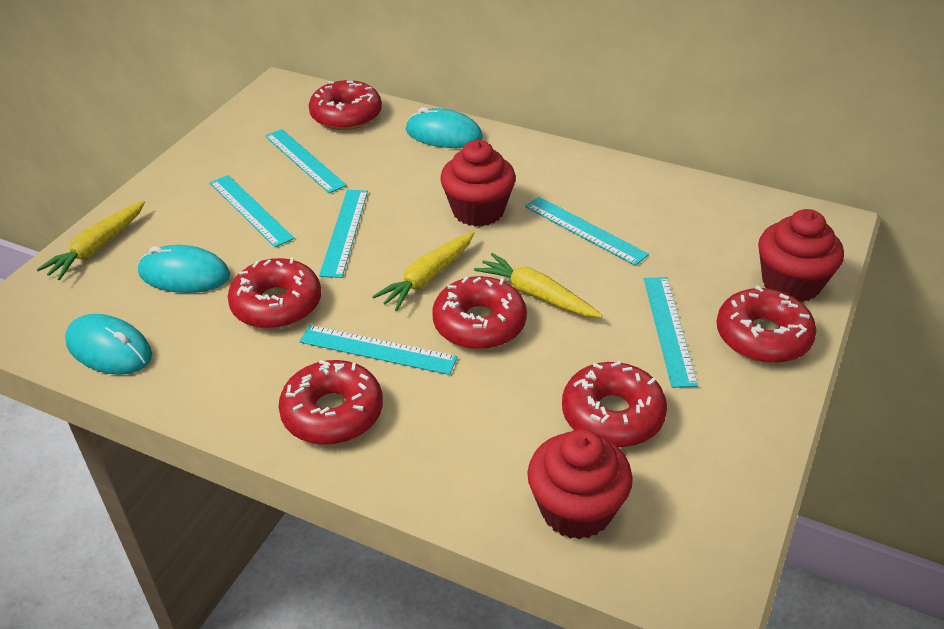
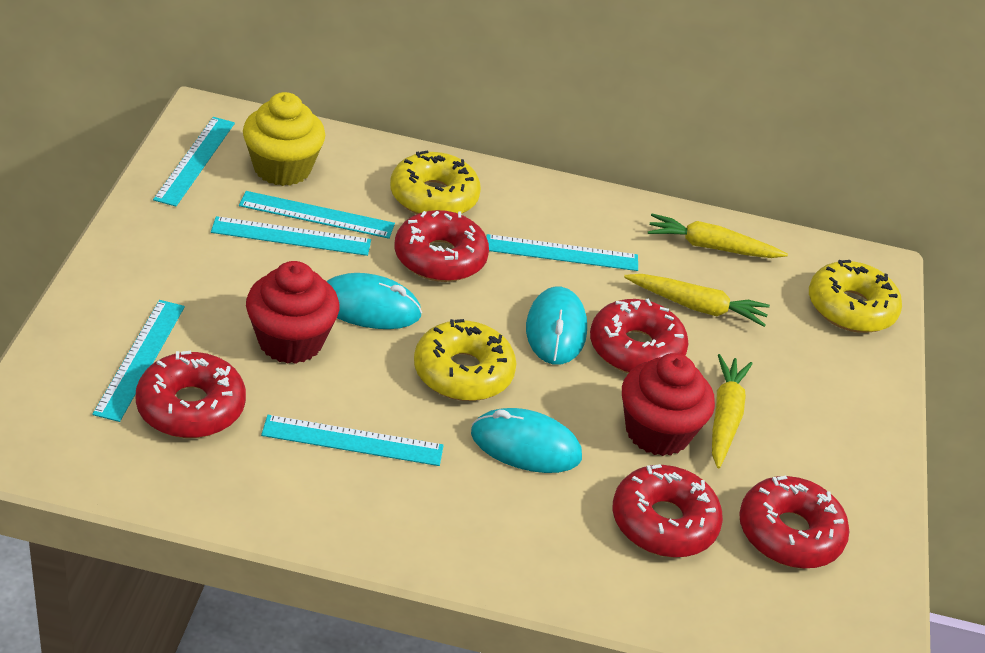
red cupcake: 3 -> 2
red donut: 6 -> 5
yellow cupcake: 0 -> 1
yellow donut: 0 -> 3

